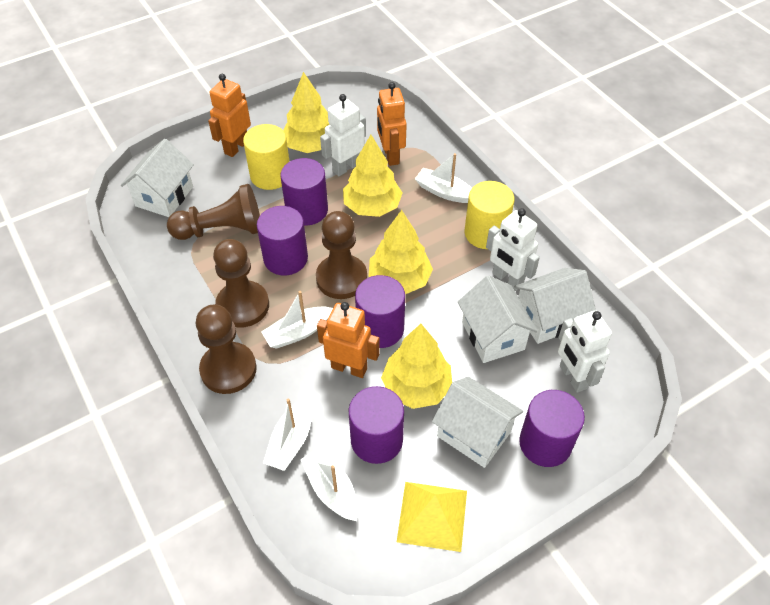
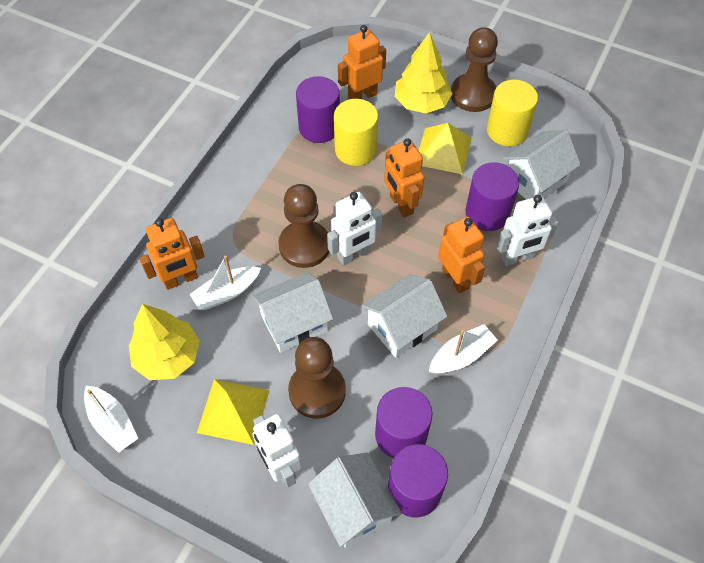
brown pawn: 4 -> 3
orange robot: 3 -> 4
purple cylinder: 5 -> 4
white boat: 4 -> 3
yellow pyramid: 1 -> 2
yellow tree: 4 -> 2

